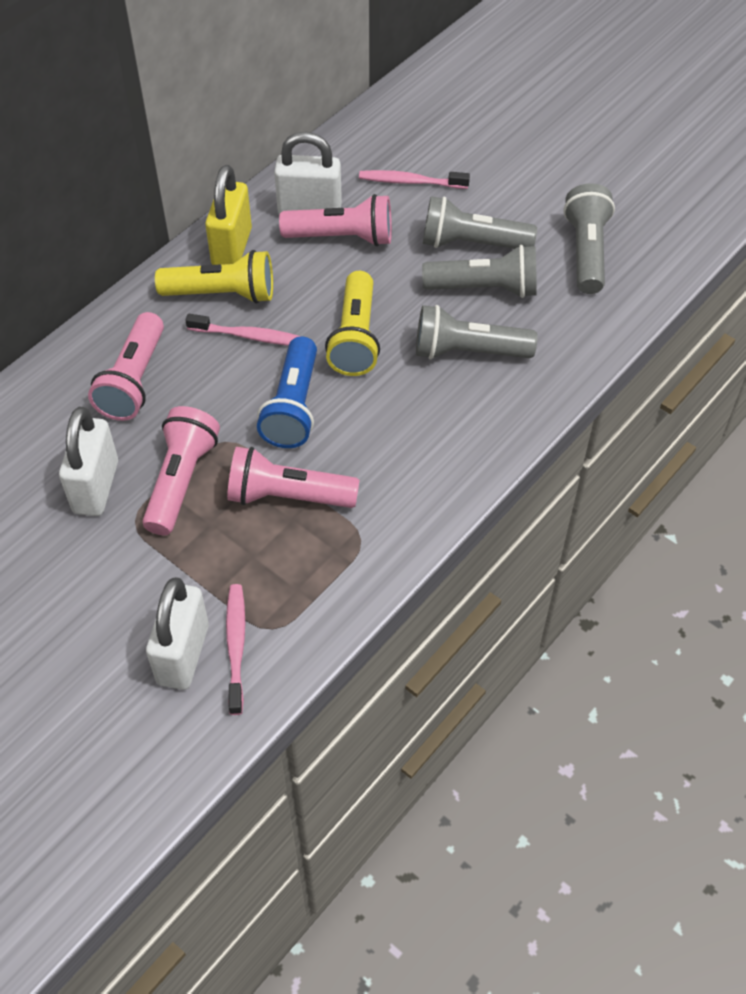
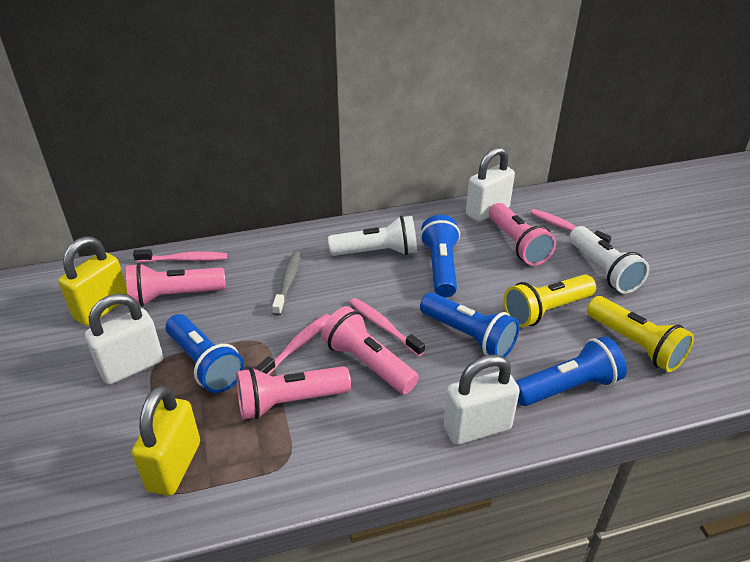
blue flashlight: 1 -> 4
grey flashlight: 4 -> 0
grey toothbrush: 0 -> 1
pink toothbrush: 3 -> 4
white flashlight: 0 -> 2
yellow padlock: 1 -> 2

